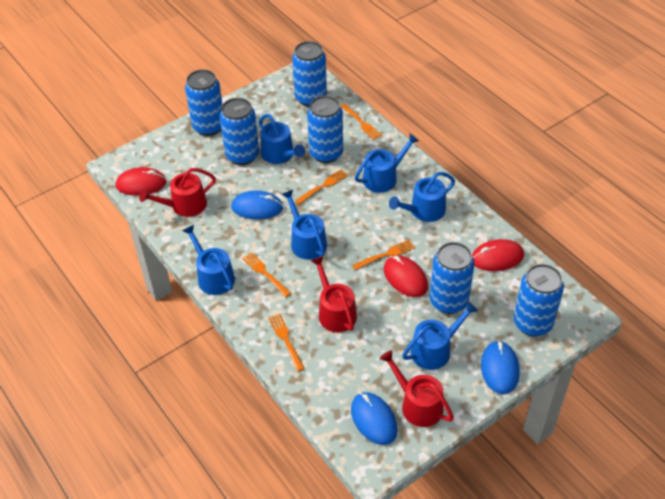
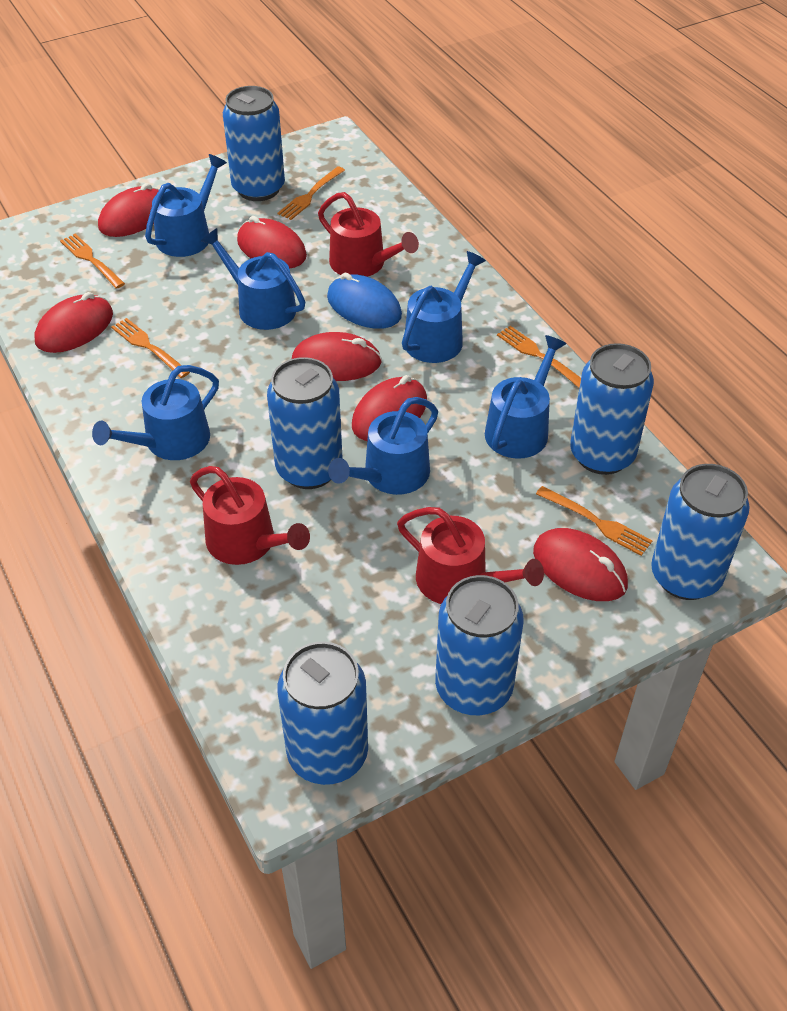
blue mouse: 3 -> 1
red mouse: 3 -> 6

